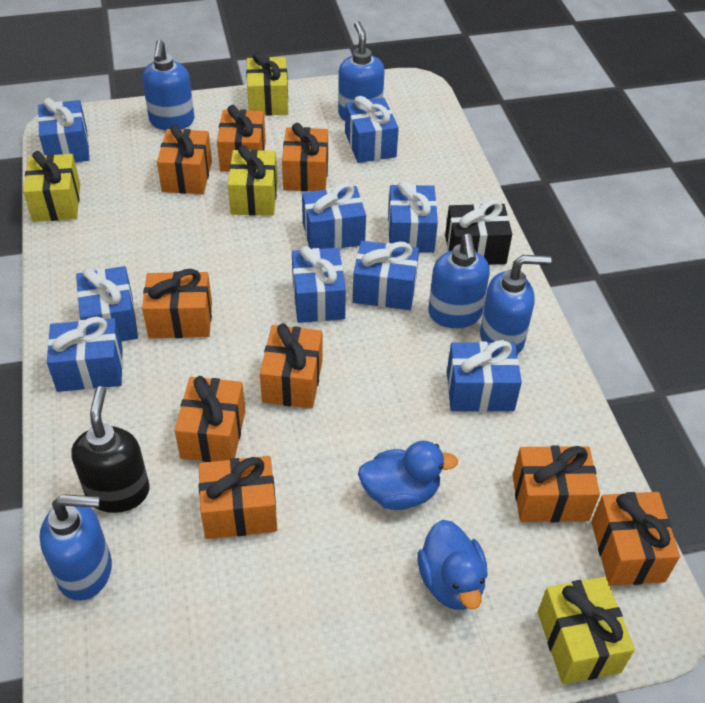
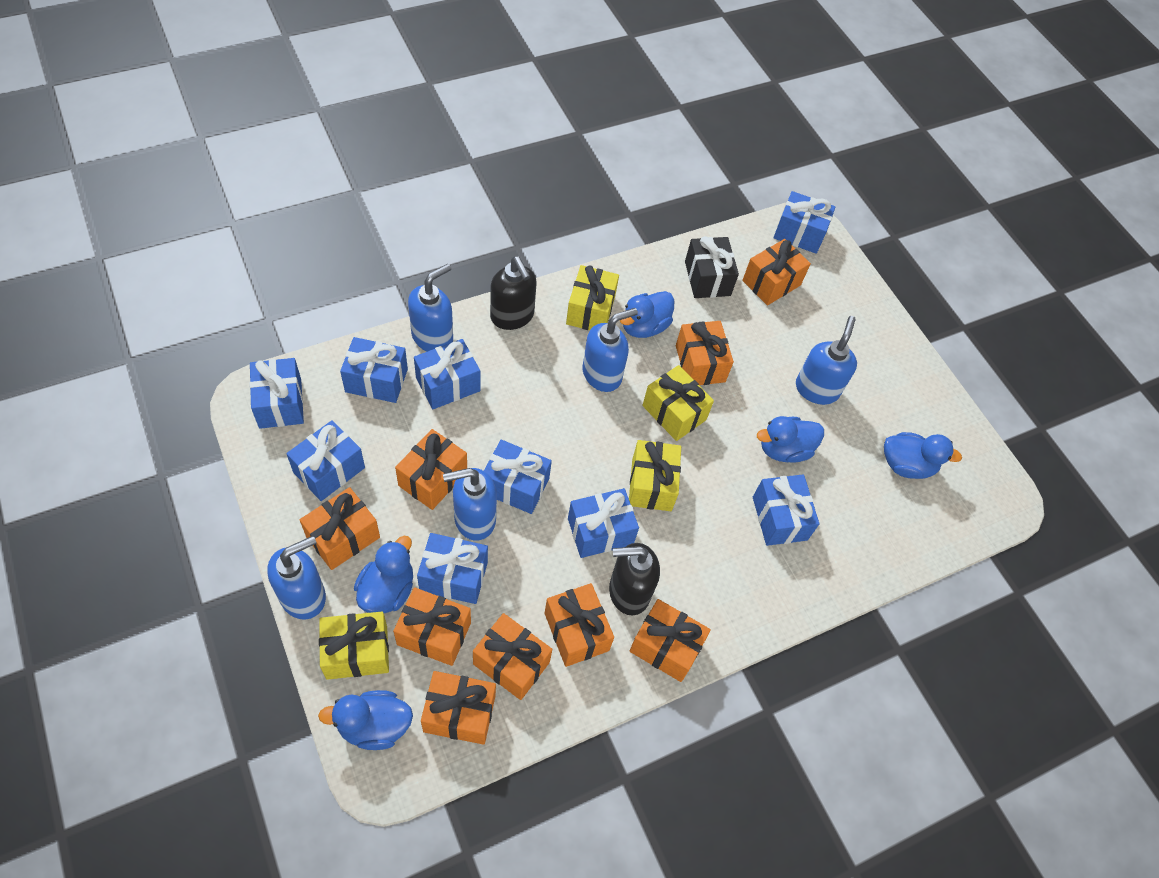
black soap dispenser: 1 -> 2
blue duck: 2 -> 5

